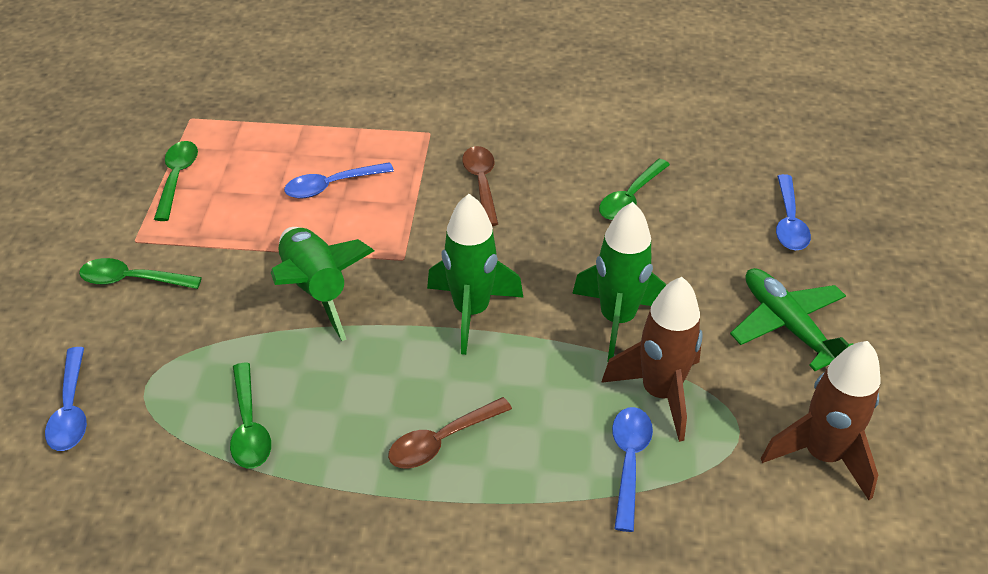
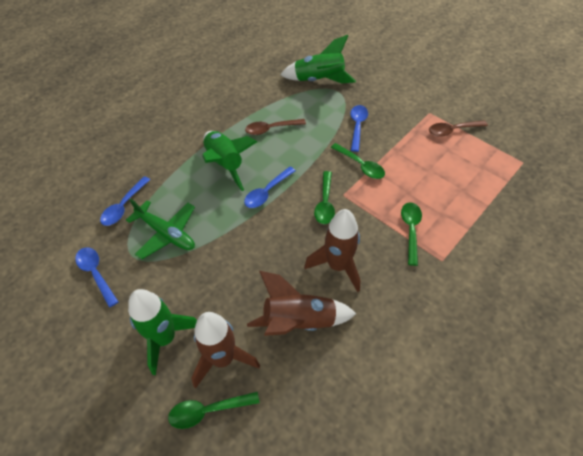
brown rocket: 2 -> 3

